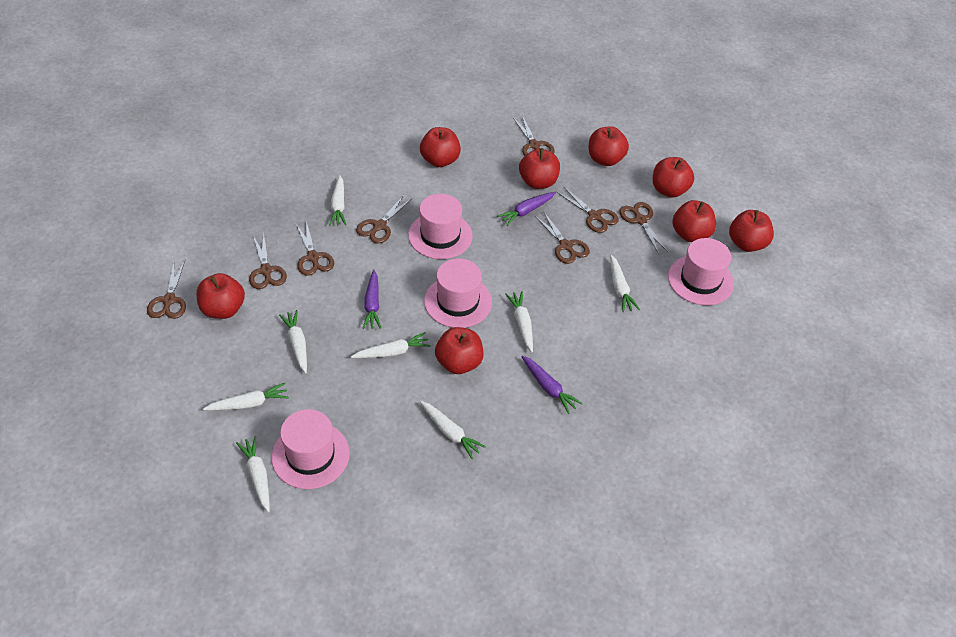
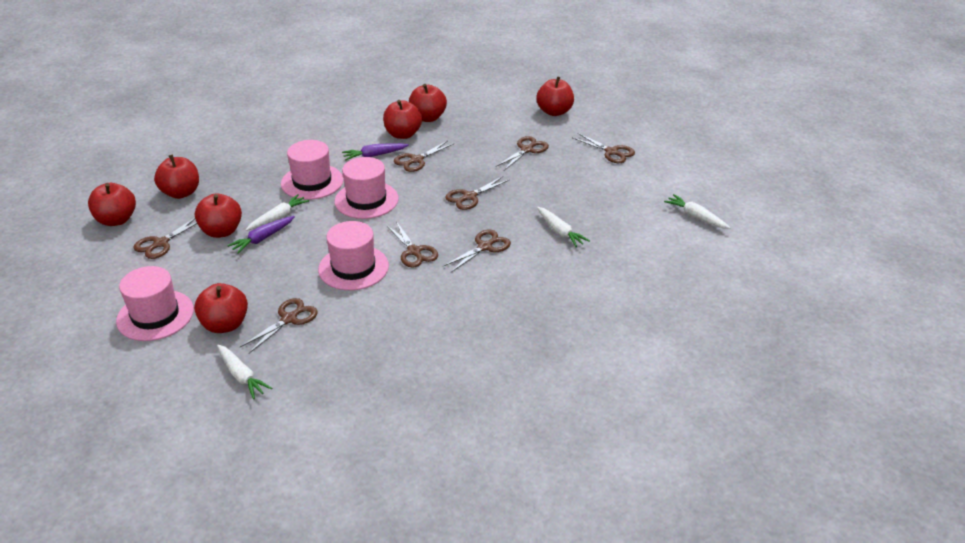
purple carrot: 3 -> 2
red apple: 8 -> 7
white carrot: 8 -> 4

